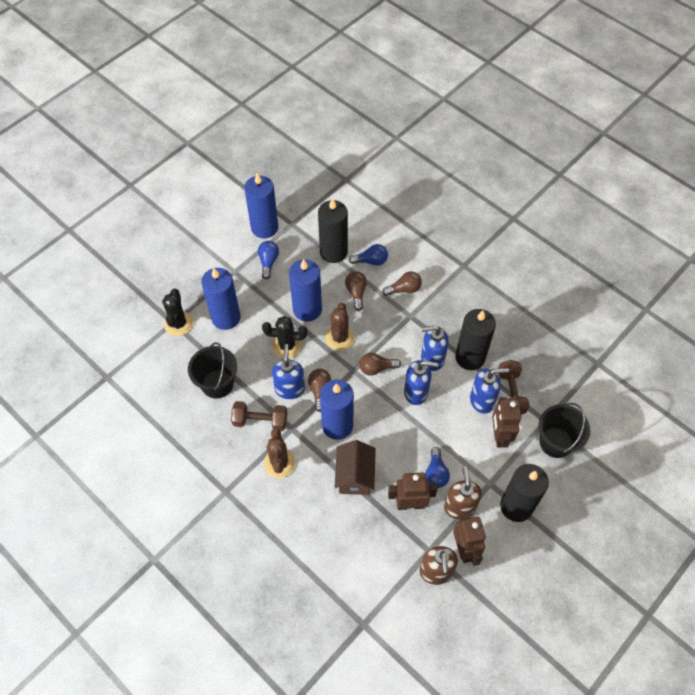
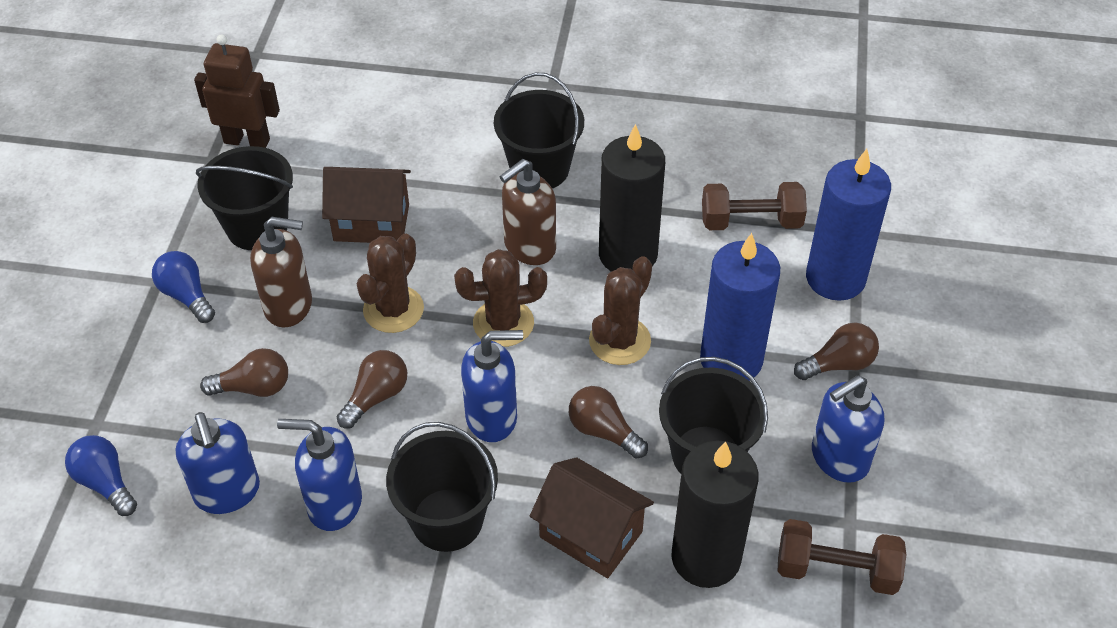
black bucket: 2 -> 4
black cactus: 2 -> 0
black candle: 3 -> 2
blue candle: 4 -> 2
blue light bulb: 3 -> 2
brown cactus: 2 -> 3
brown house: 1 -> 2
brown robot: 3 -> 1

